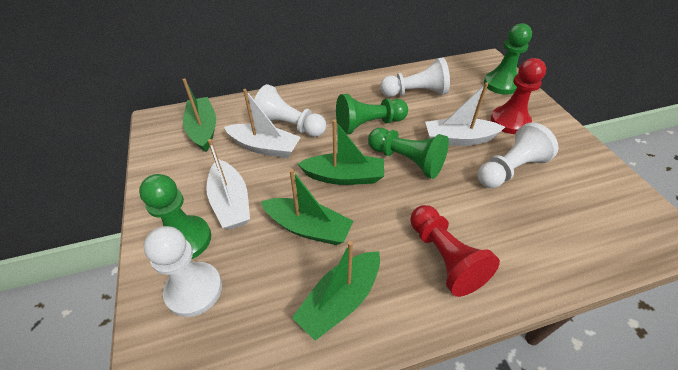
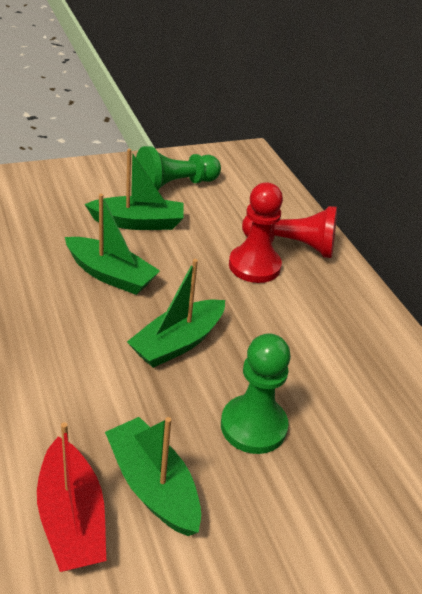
green pawn: 4 -> 2
red boat: 0 -> 1
white boat: 3 -> 0
white pawn: 4 -> 0

